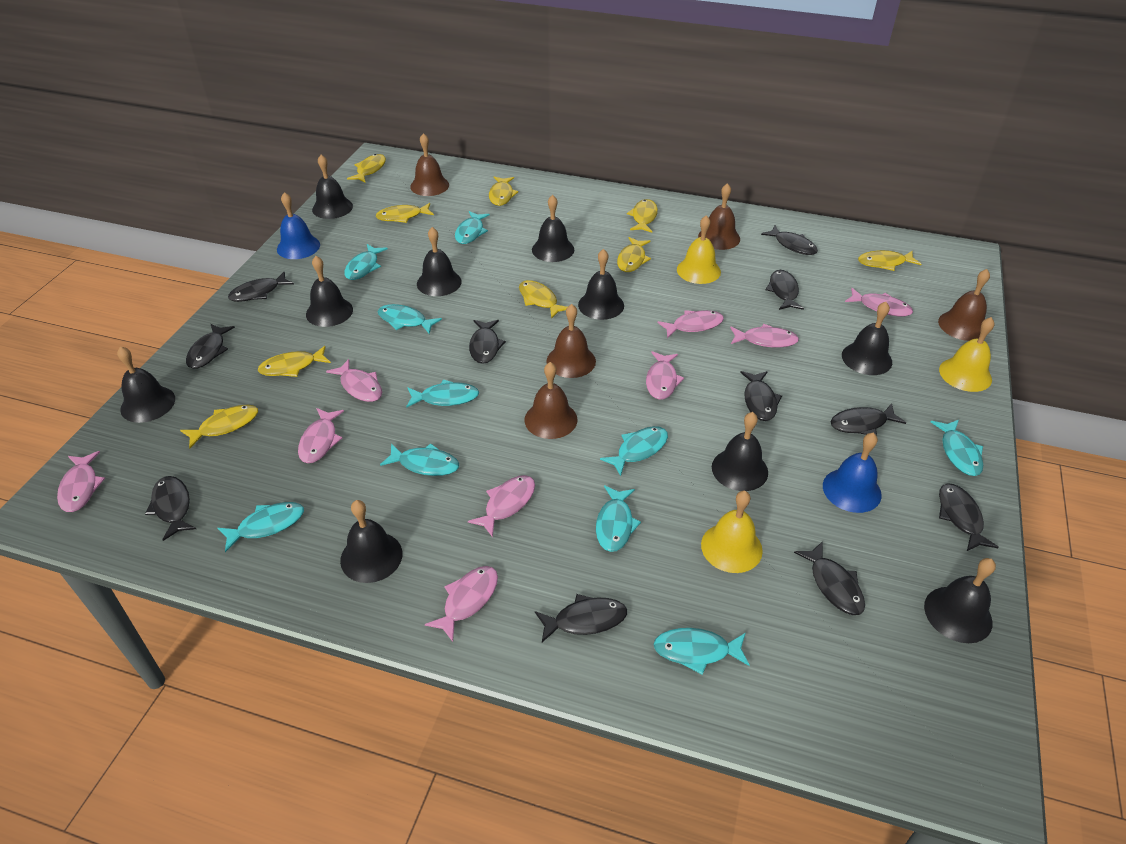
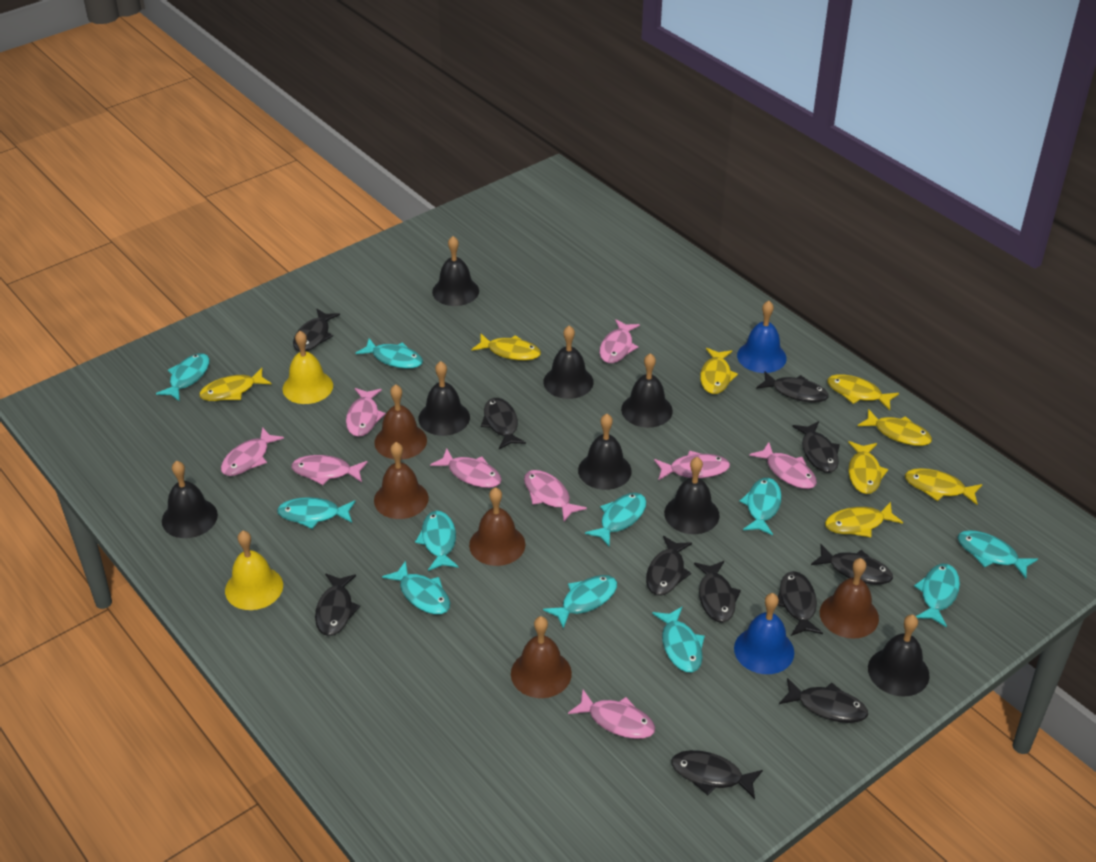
black bell: 10 -> 8
turquoise fish: 10 -> 11
yellow bell: 3 -> 2
yellow fish: 9 -> 8

